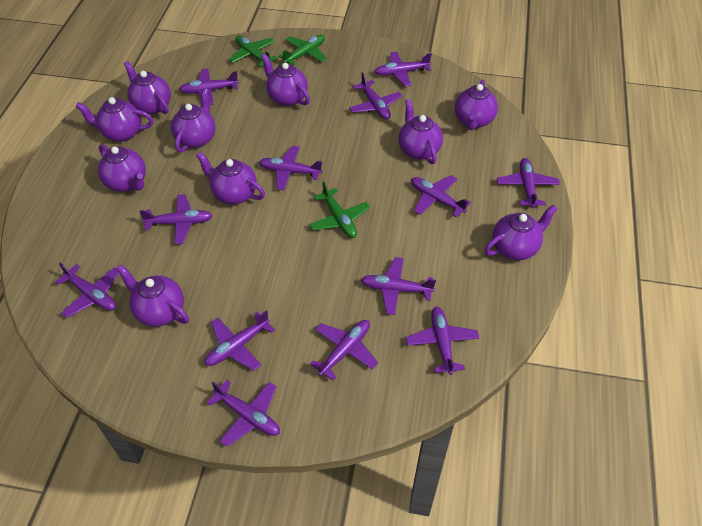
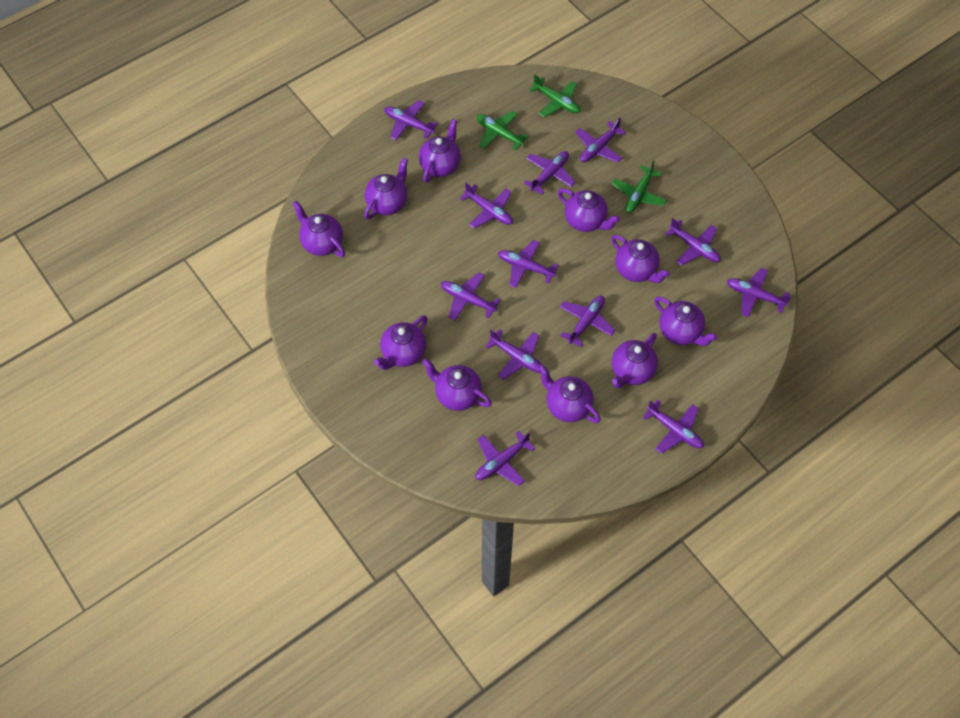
purple plane: 13 -> 12

